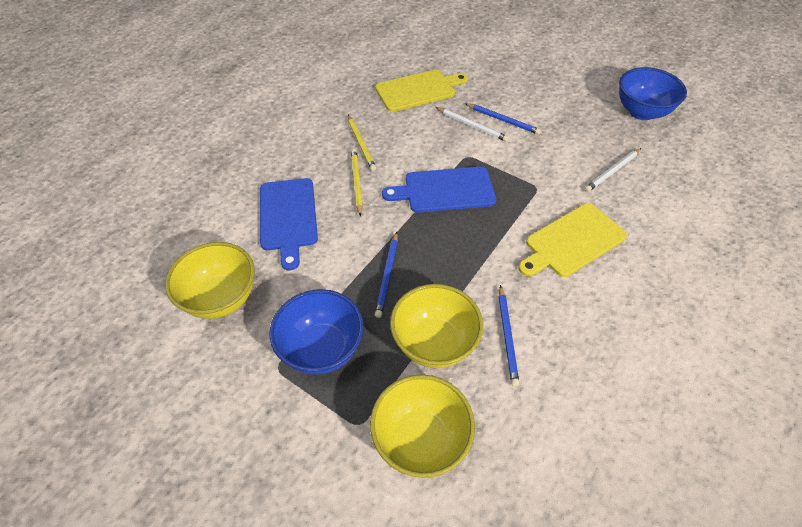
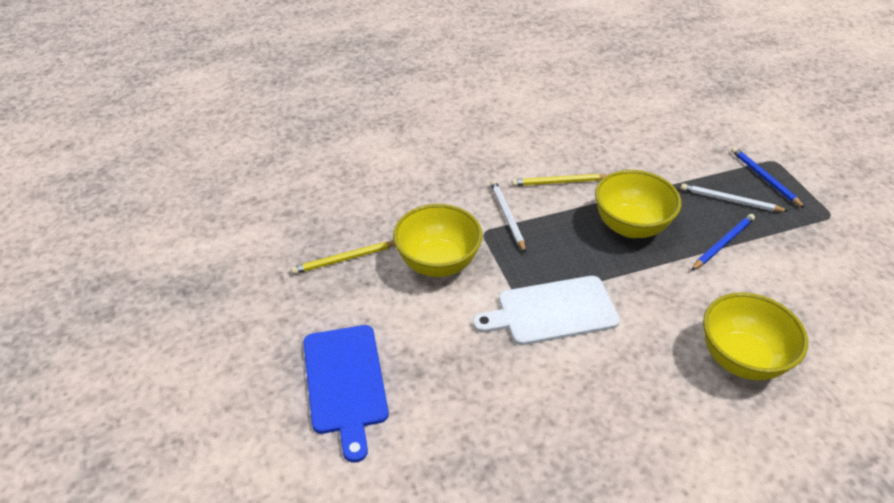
blue bowl: 2 -> 0
blue cutting board: 2 -> 1
blue pencil: 3 -> 2
white cutting board: 0 -> 1
yellow cutting board: 2 -> 0

